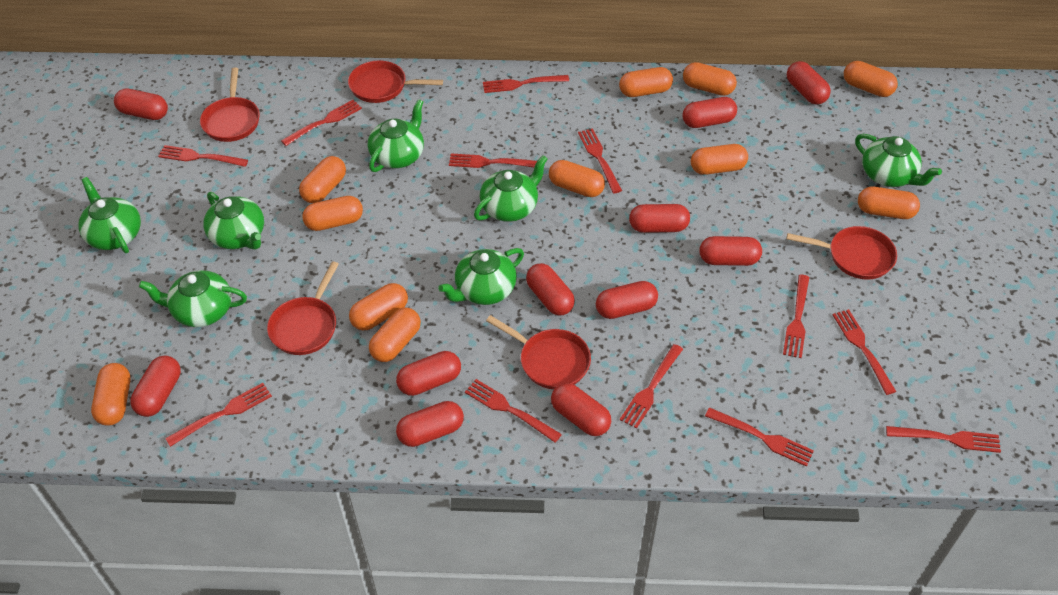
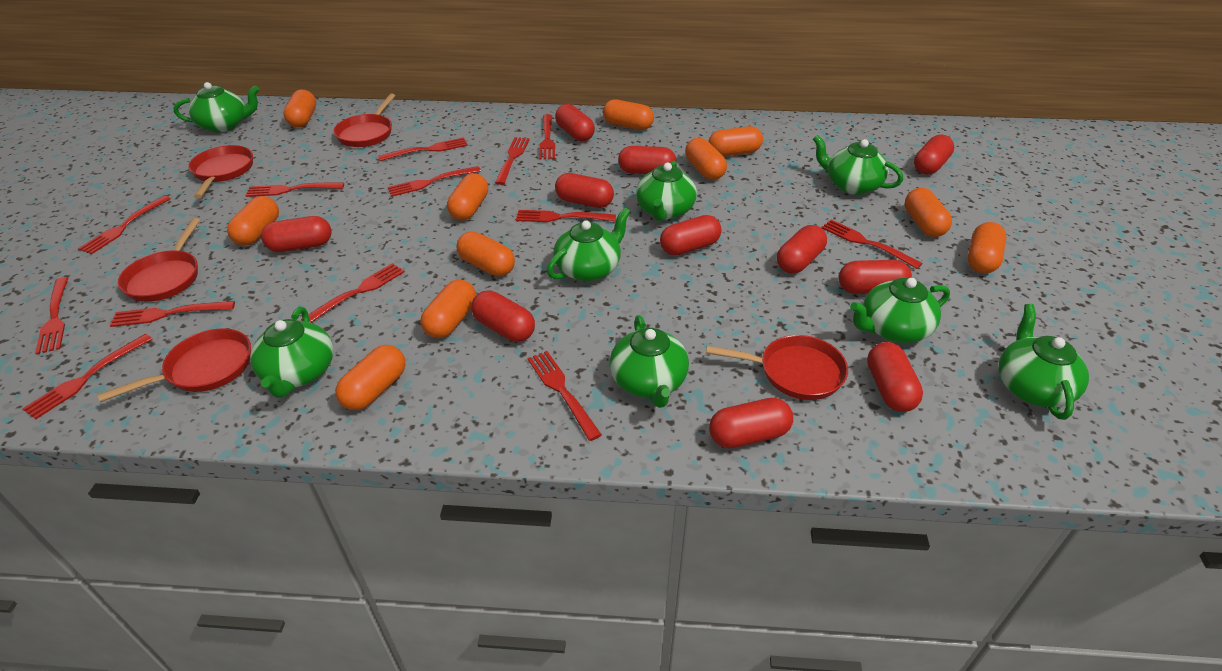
green teapot: 7 -> 8
red fork: 12 -> 13

